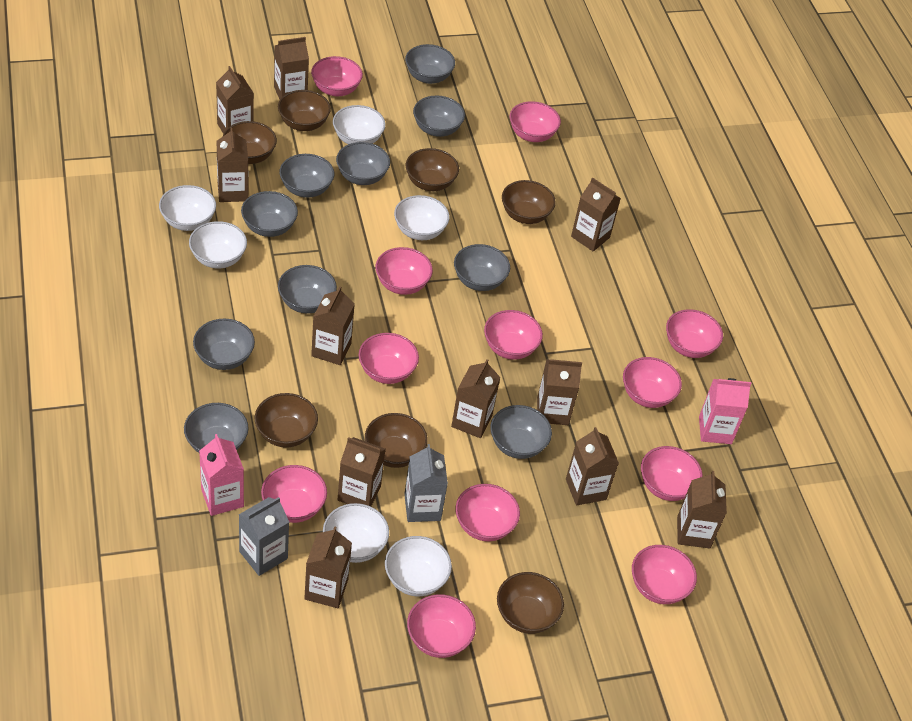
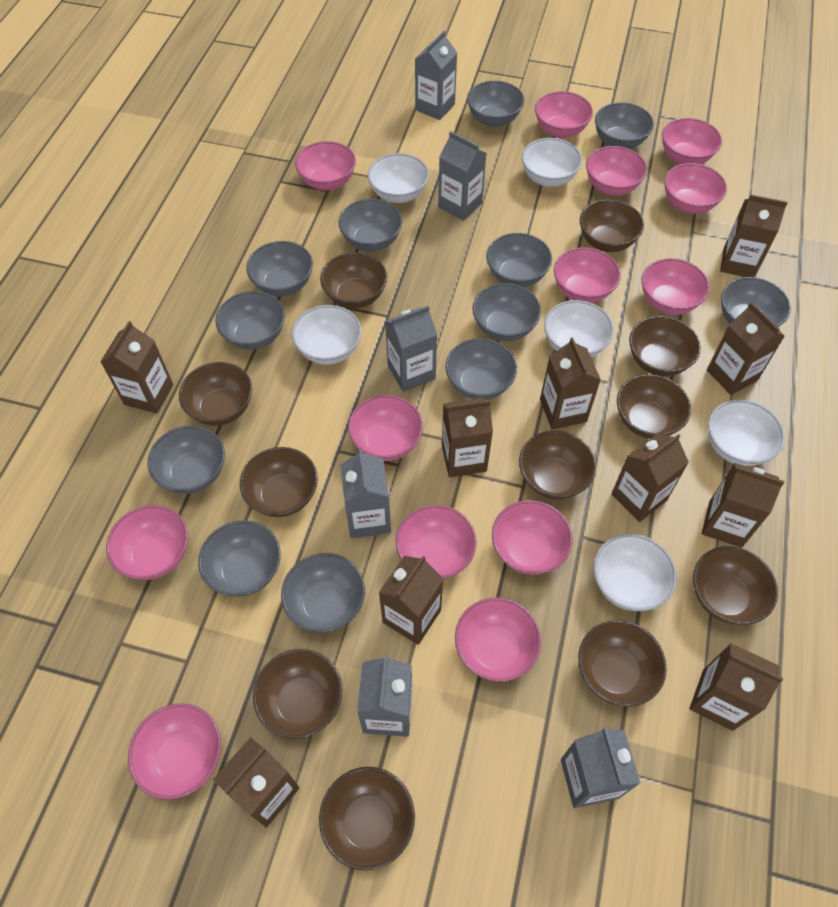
brown bowl: 7 -> 11
brown carton: 11 -> 10
grey bowl: 10 -> 12
grey carton: 2 -> 6
pink bowl: 12 -> 13
pink carton: 2 -> 0

